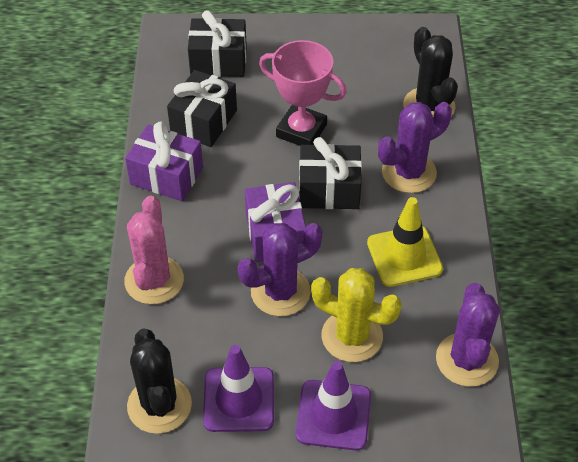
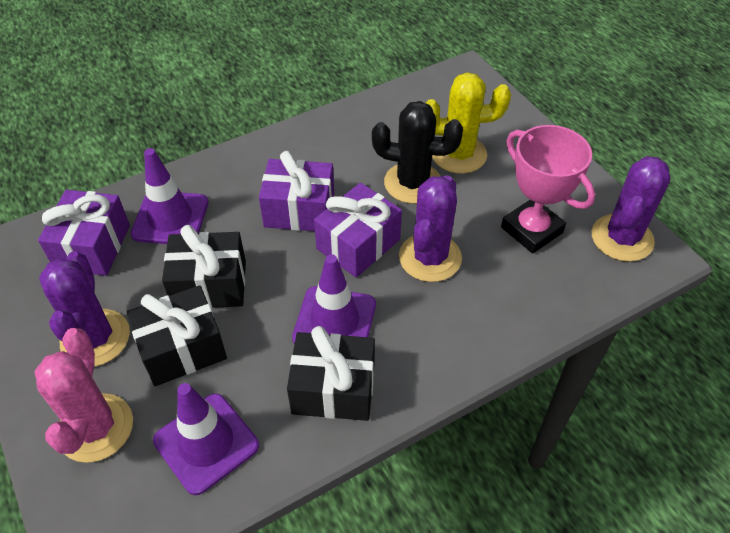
black cactus: 2 -> 1
purple gift: 2 -> 3
purple traffic cone: 2 -> 3
yellow traffic cone: 1 -> 0

